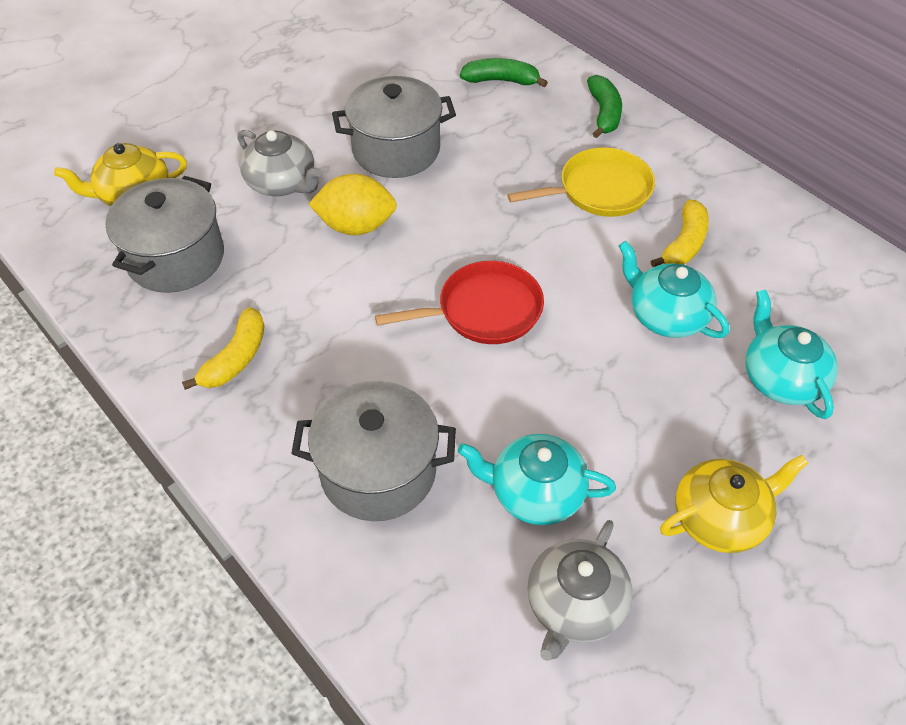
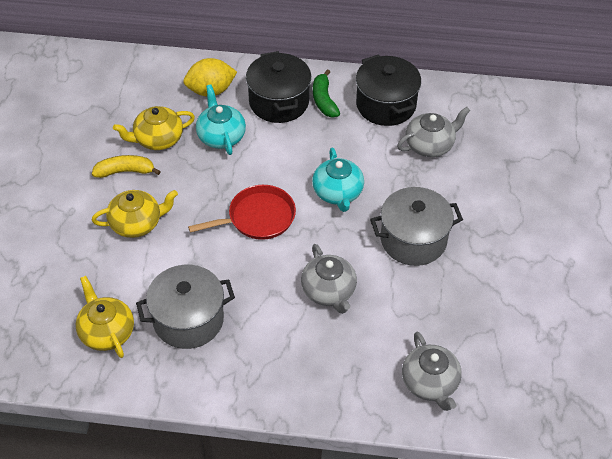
black pot: 0 -> 2
green banana: 2 -> 1
grey pot: 3 -> 2
grey teapot: 2 -> 3
turquoise teapot: 3 -> 2
yellow banana: 2 -> 1
yellow pan: 1 -> 0
yellow teapot: 2 -> 3

